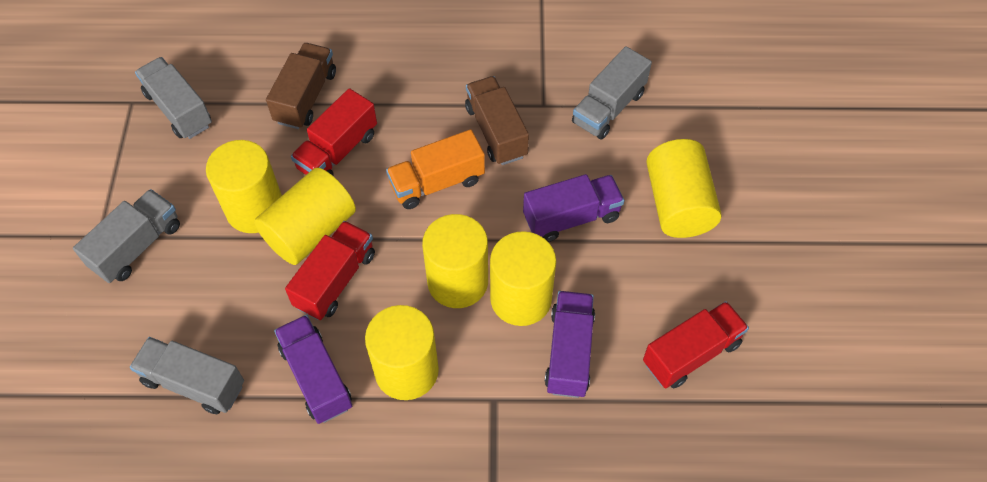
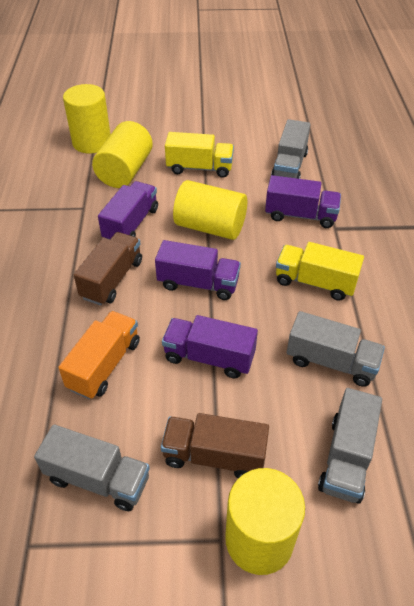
purple truck: 3 -> 4
red truck: 3 -> 0
yellow cylinder: 6 -> 4
yellow truck: 0 -> 2

